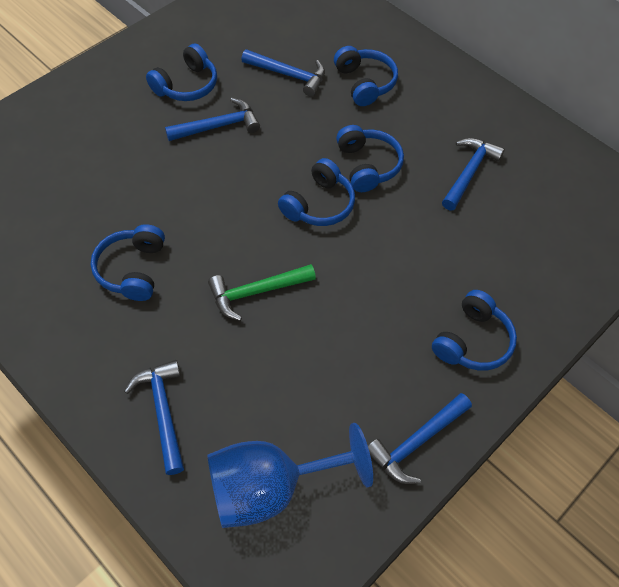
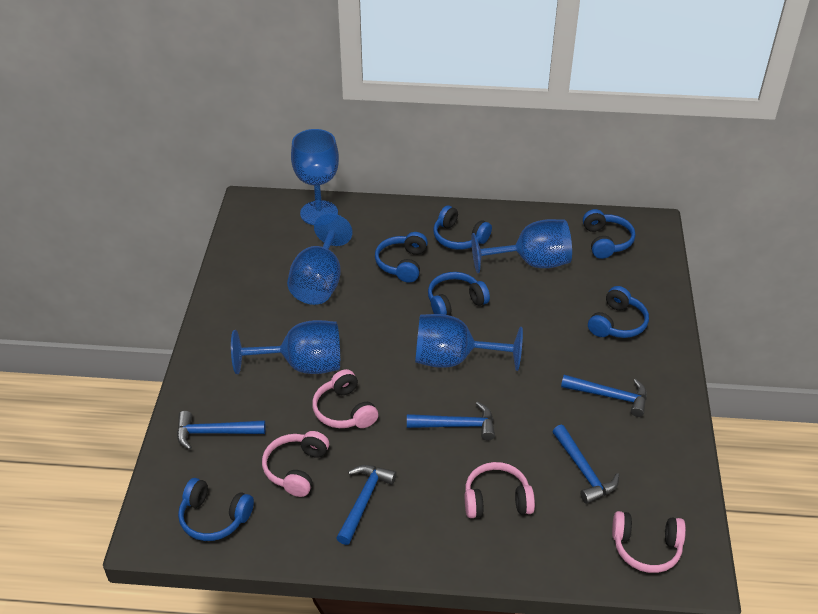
blue goblet: 1 -> 5
green hammer: 1 -> 0
pink headphones: 0 -> 4

